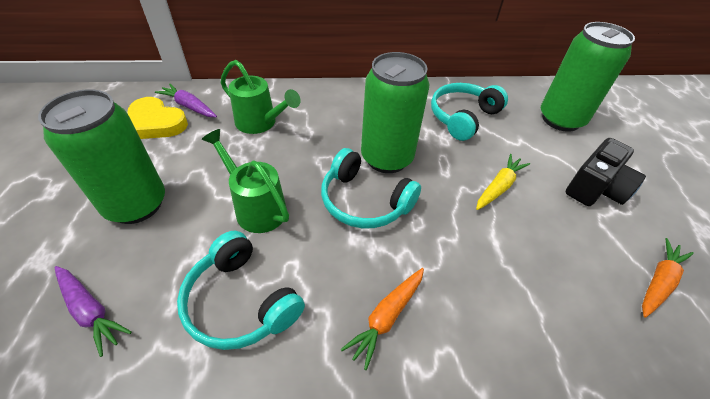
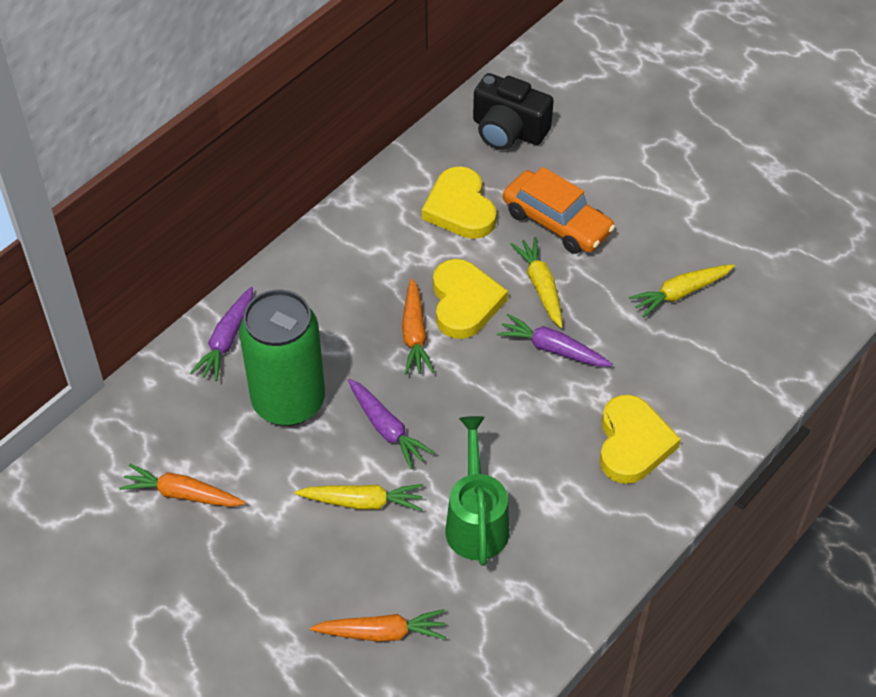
green can: 3 -> 1
green watering can: 2 -> 1
orange car: 0 -> 1
orange carrot: 2 -> 3
purple carrot: 2 -> 3
turquoise headphones: 3 -> 0
yellow carrot: 1 -> 3
yellow heart: 1 -> 3

